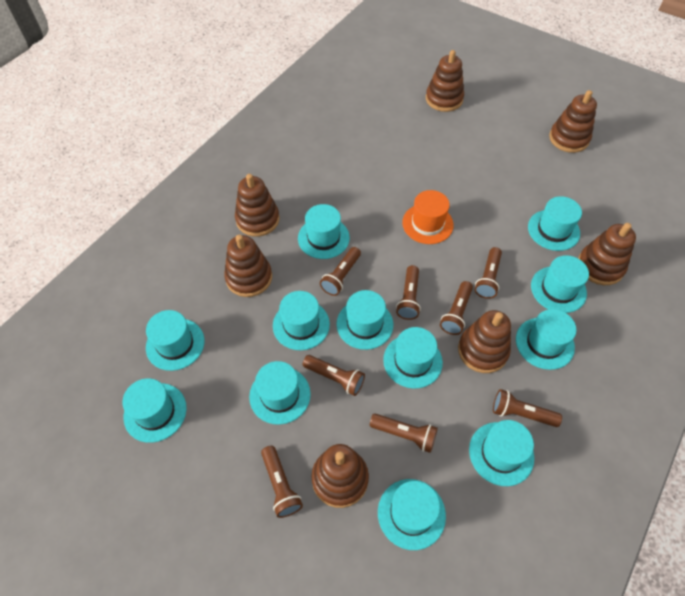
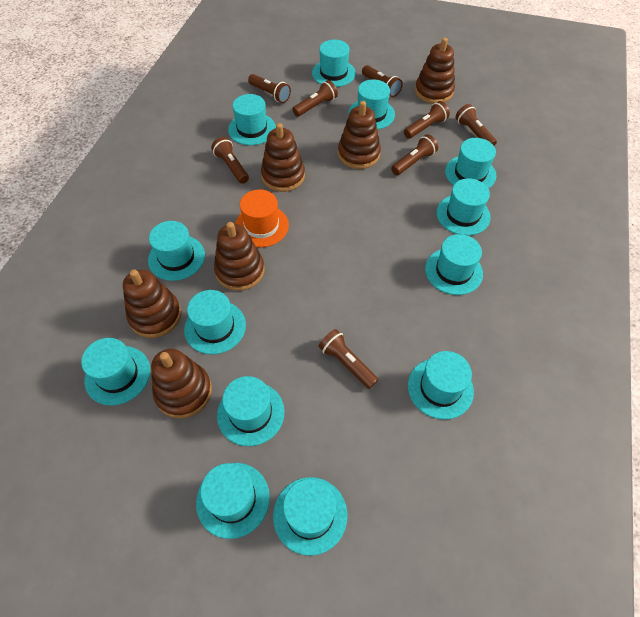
brown stacking toy: 7 -> 6
turquoise hat: 12 -> 13

